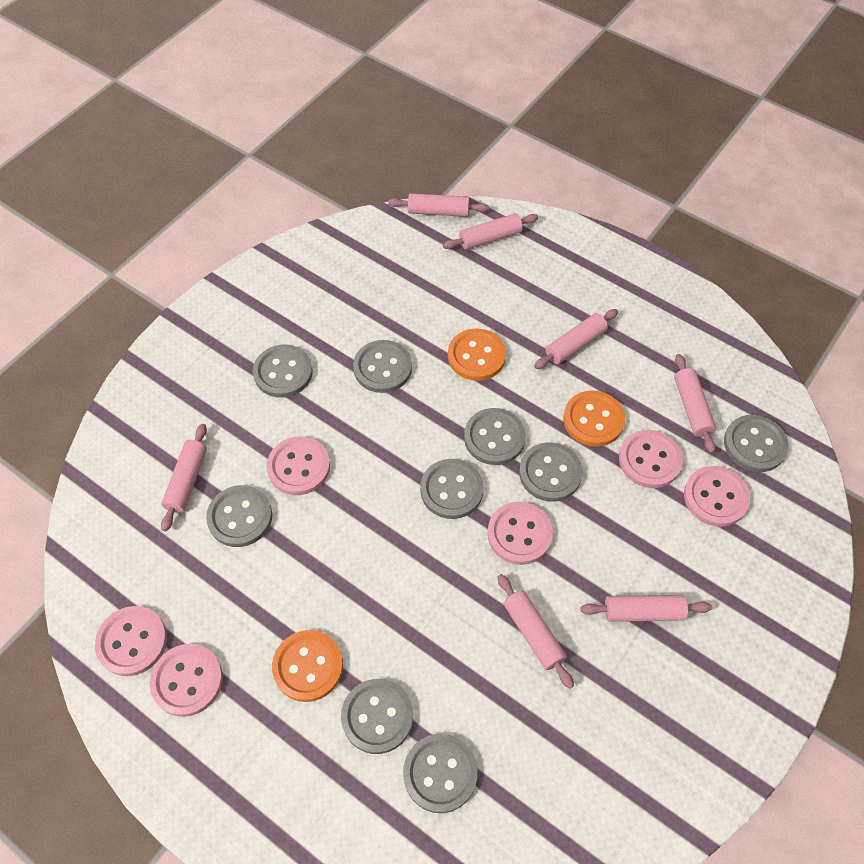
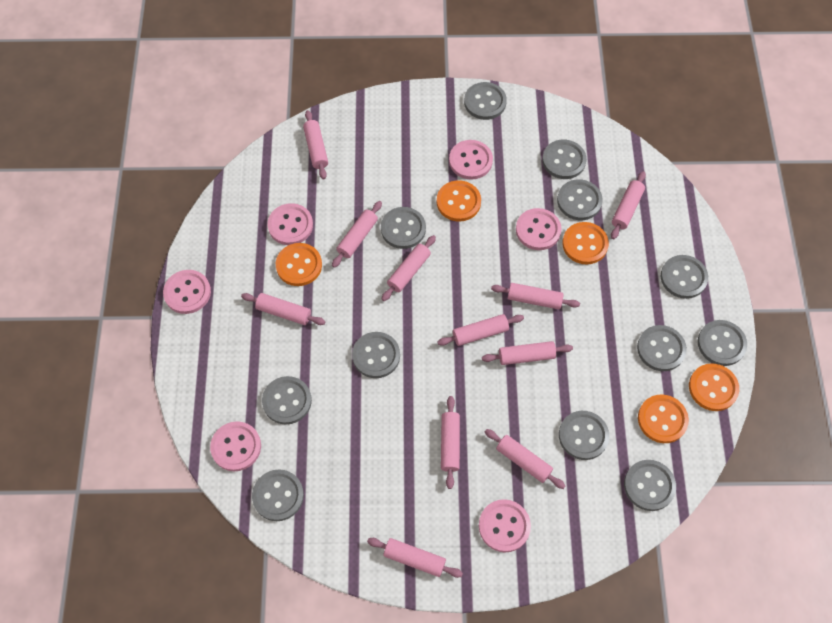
grey button: 9 -> 12
orange button: 3 -> 5
pink rolling pin: 7 -> 11

